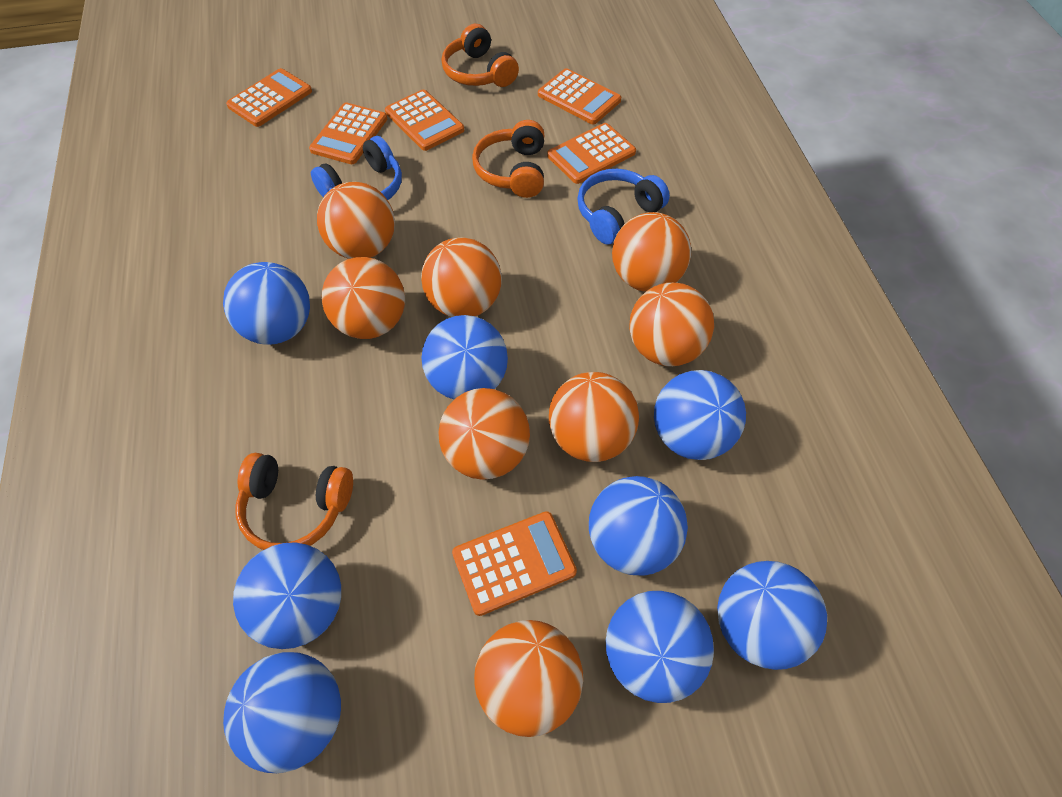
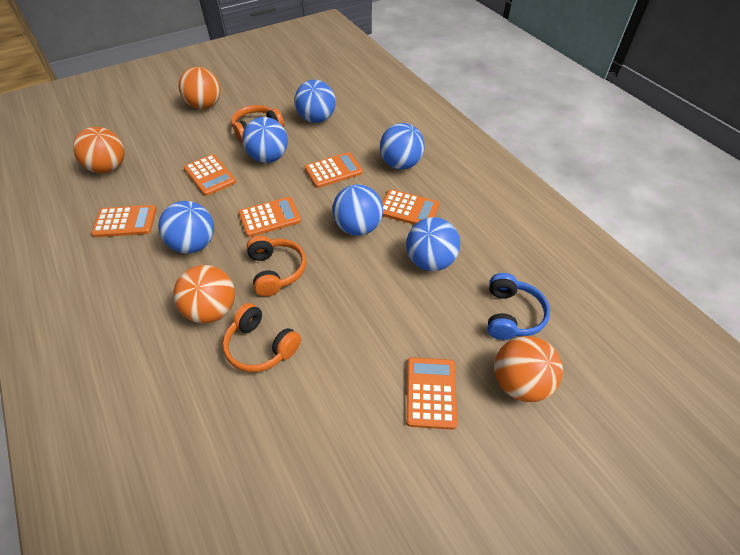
blue ball: 8 -> 6
blue headphones: 2 -> 1
orange ball: 8 -> 4

